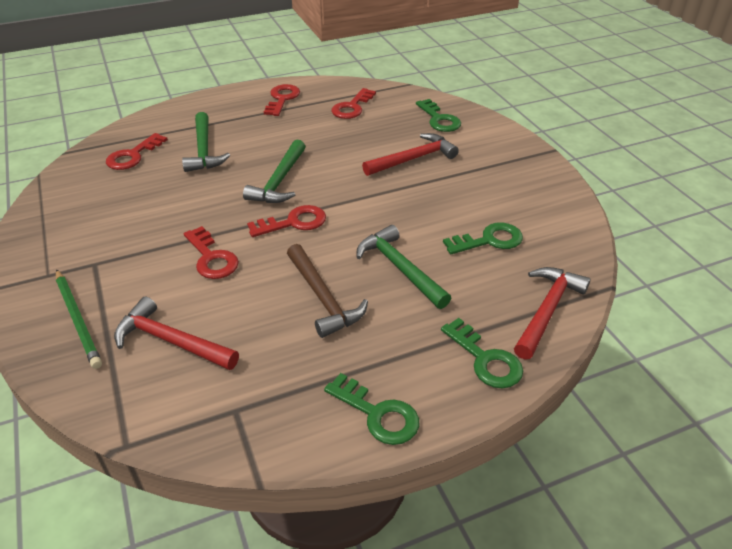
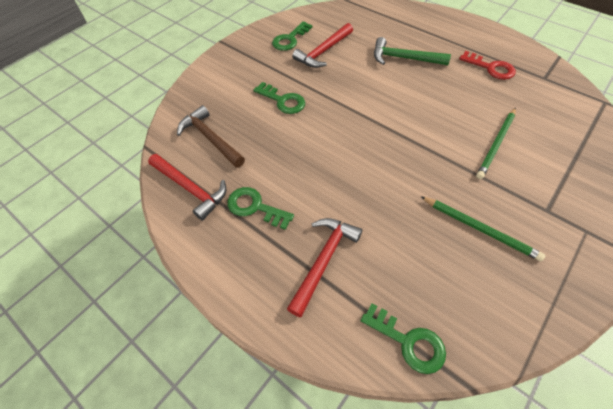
green hammer: 3 -> 1
green pencil: 1 -> 2
red key: 5 -> 1

